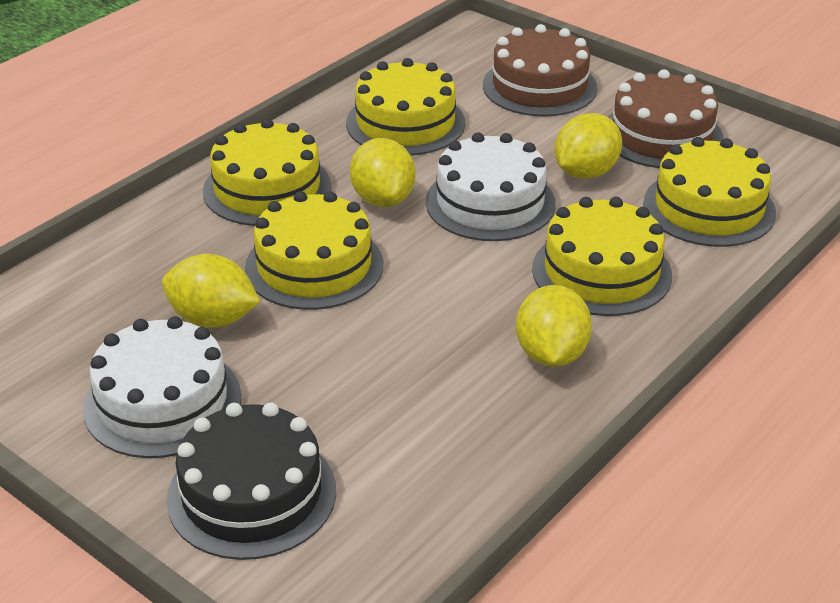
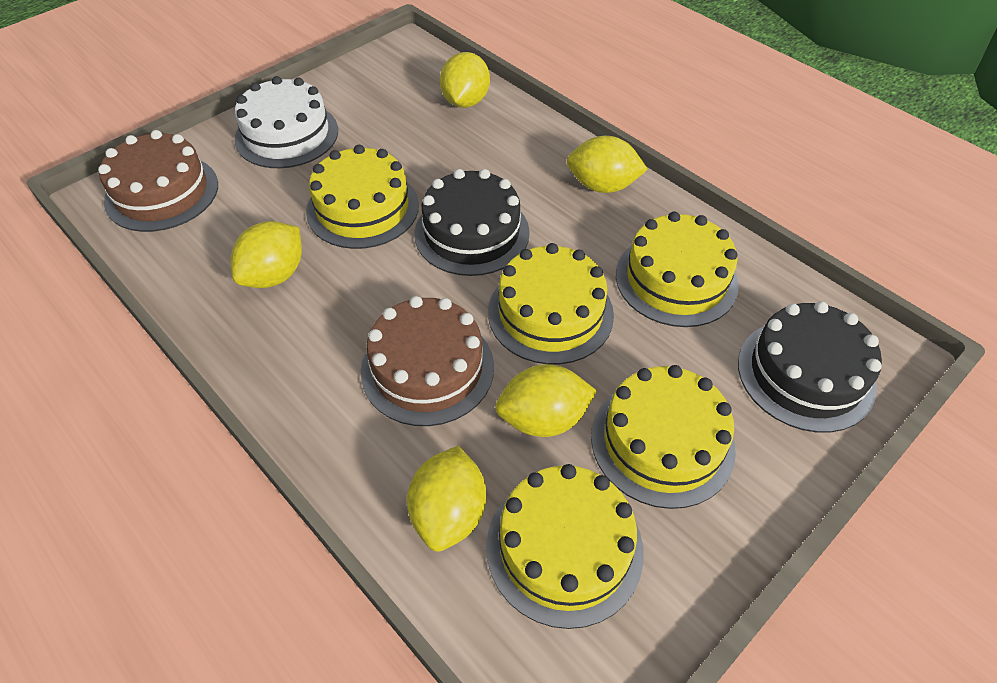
black cake: 1 -> 2
white cake: 2 -> 1
yellow lemon: 4 -> 5

